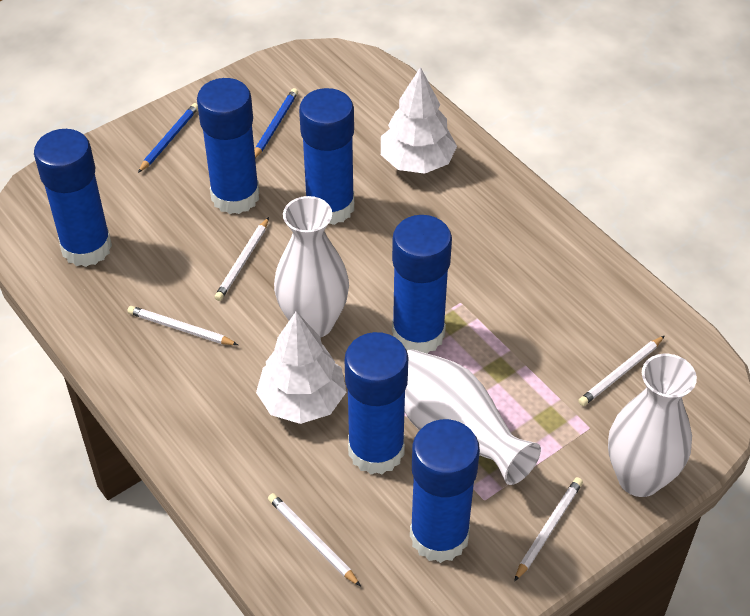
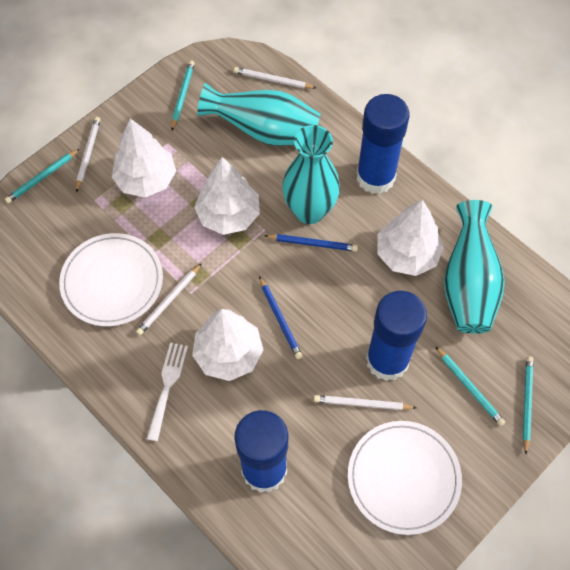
blue glue stick: 6 -> 3
turquoise pencil: 0 -> 4
turquoise vase: 0 -> 3
white fork: 0 -> 1
white pencil: 5 -> 4
white plate: 0 -> 2
white tree: 2 -> 4
white vase: 3 -> 0

